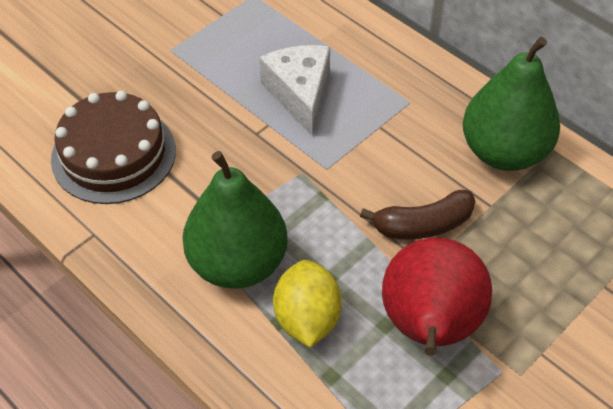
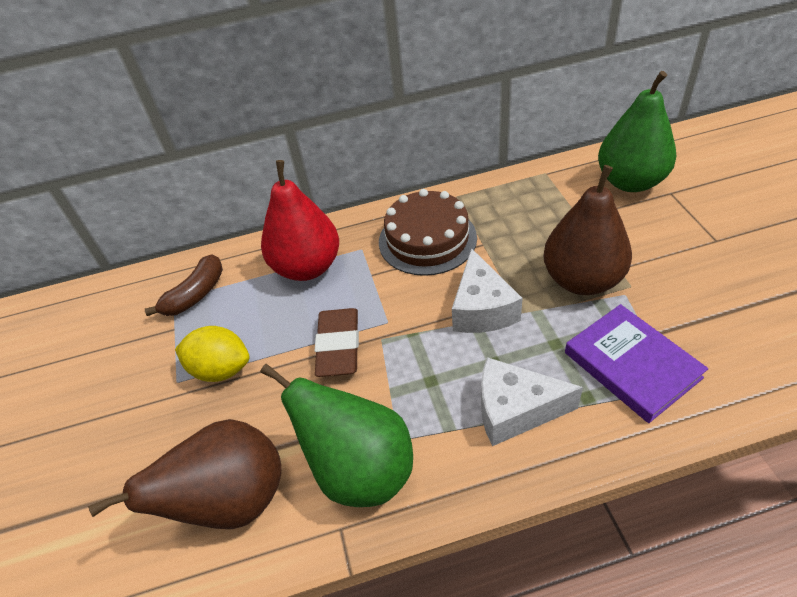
brown eraser: 0 -> 1
brown pear: 0 -> 2
purple book: 0 -> 1
white cheese: 1 -> 2

